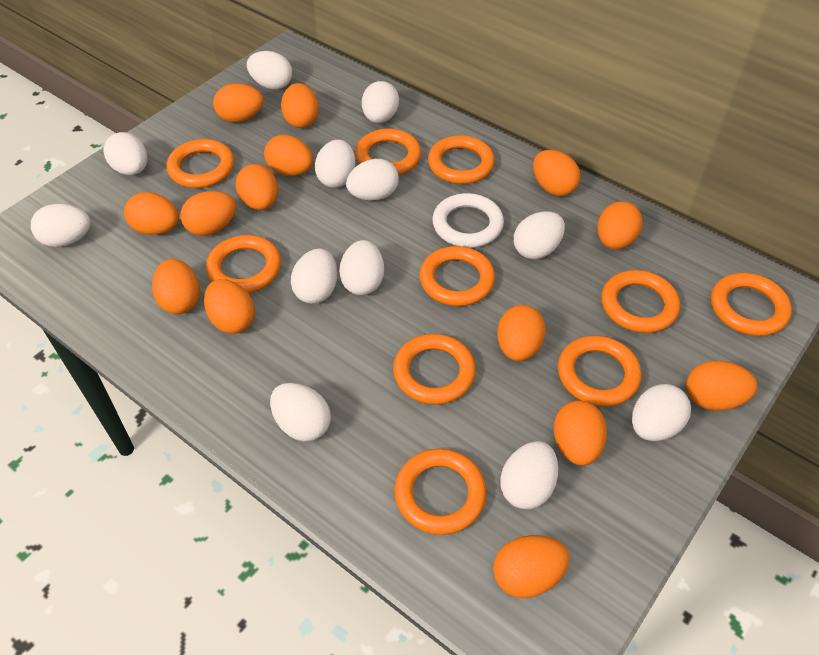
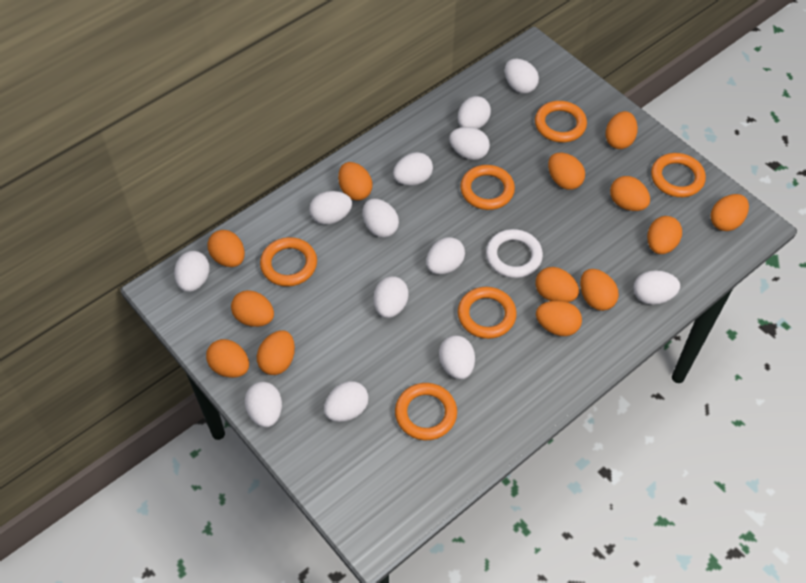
orange egg: 14 -> 13
orange ring: 10 -> 6
white egg: 12 -> 13

